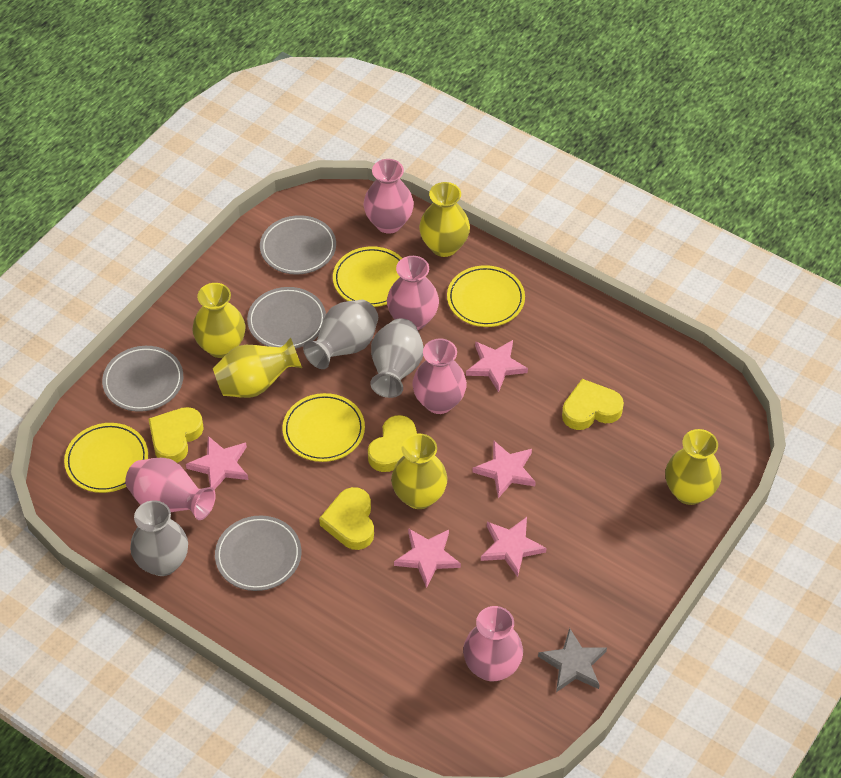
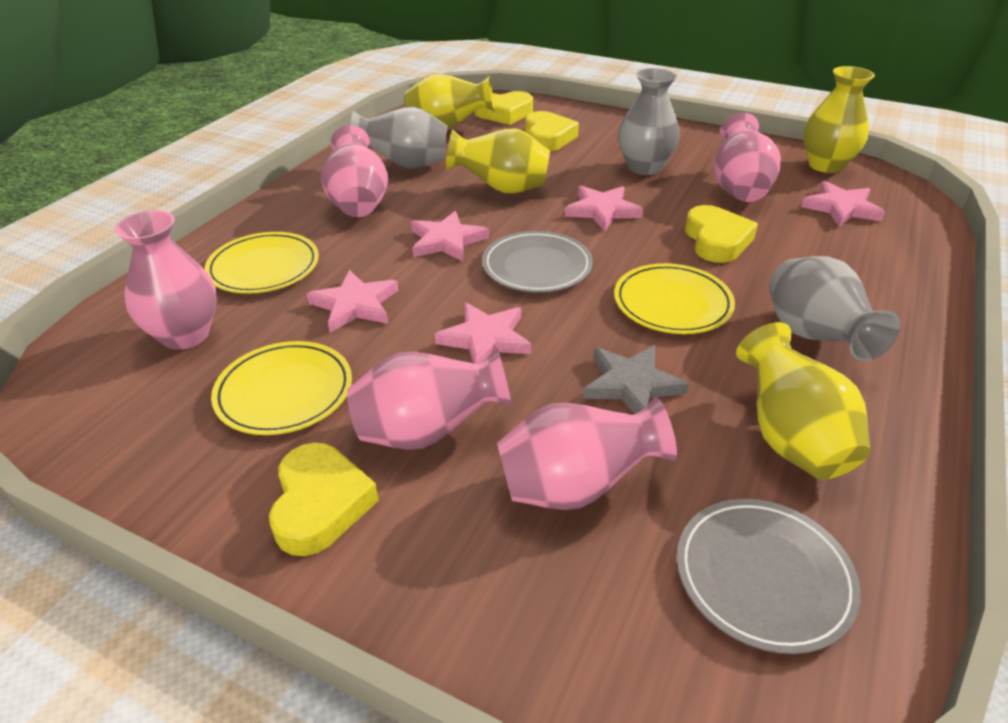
grey plate: 4 -> 2
yellow plate: 4 -> 3
yellow vase: 5 -> 4

